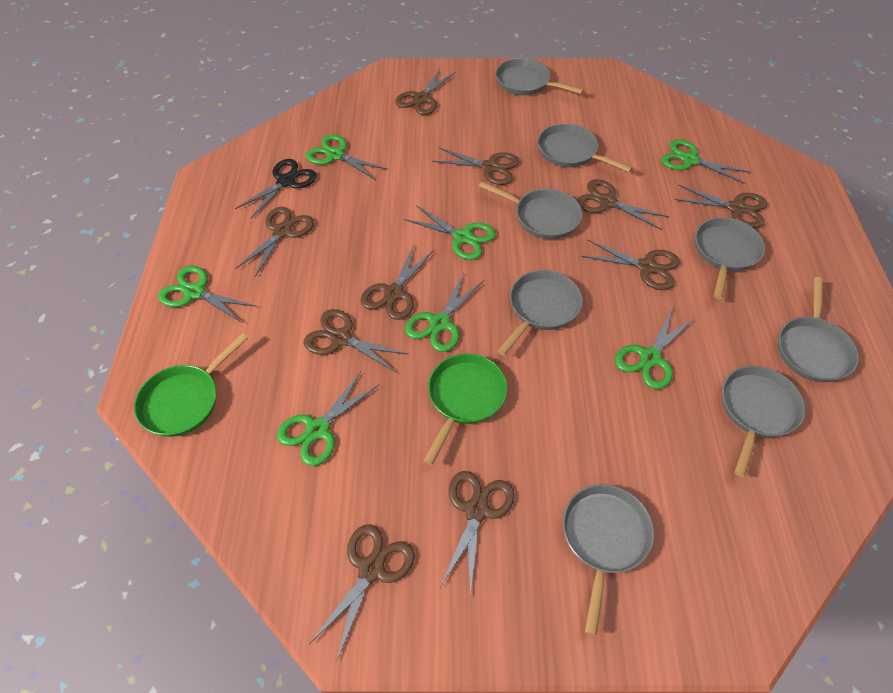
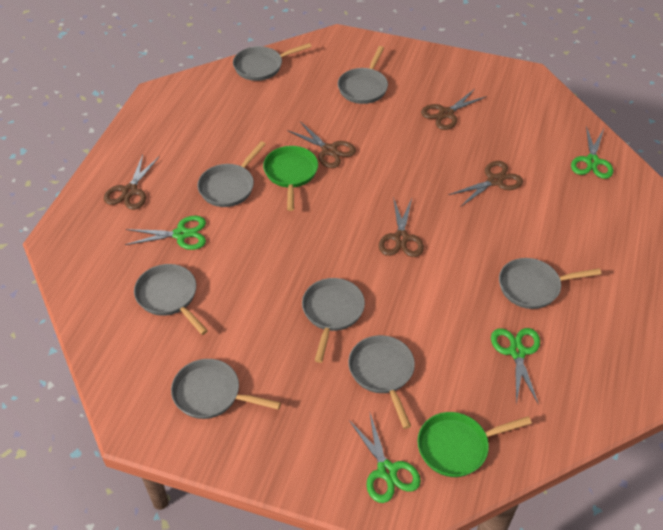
black scissors: 1 -> 0
brown scissors: 10 -> 5
green scissors: 7 -> 4

